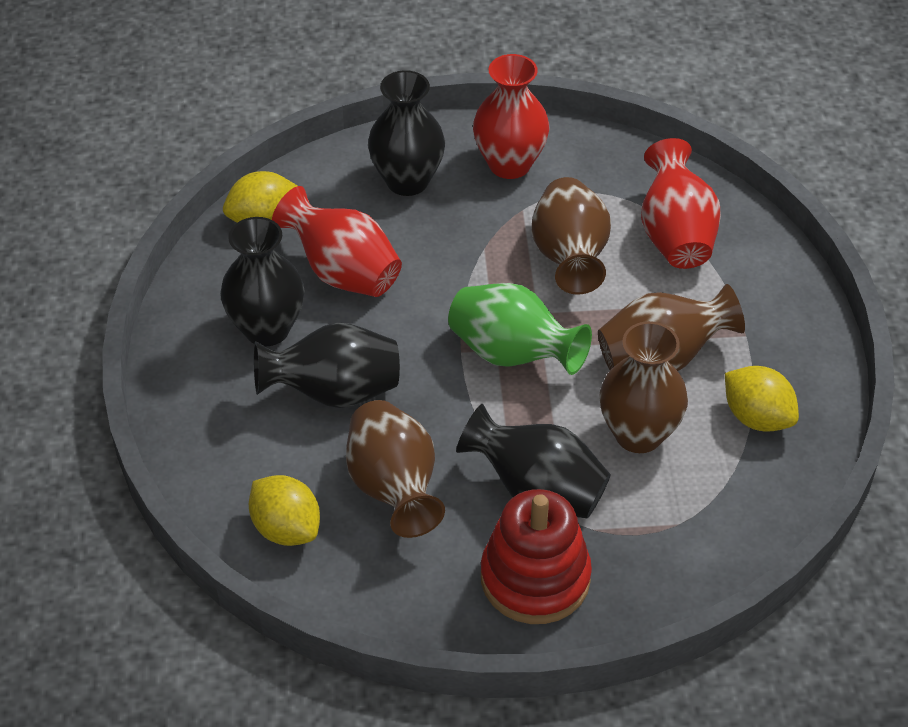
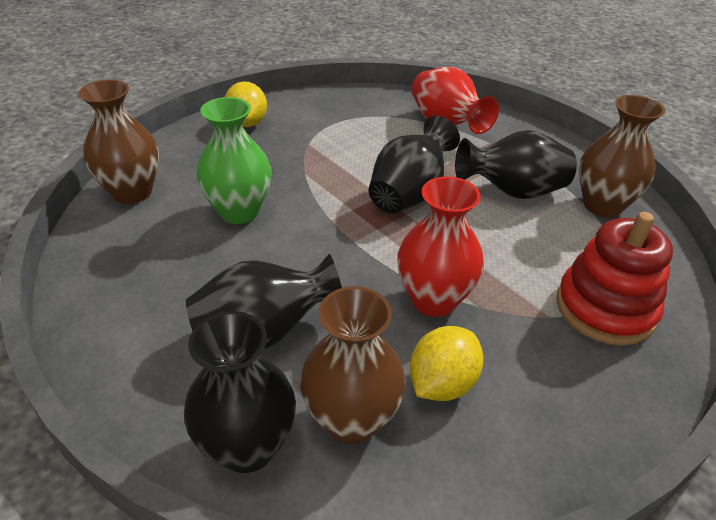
brown vase: 4 -> 3
red vase: 3 -> 2
yellow lemon: 3 -> 2

